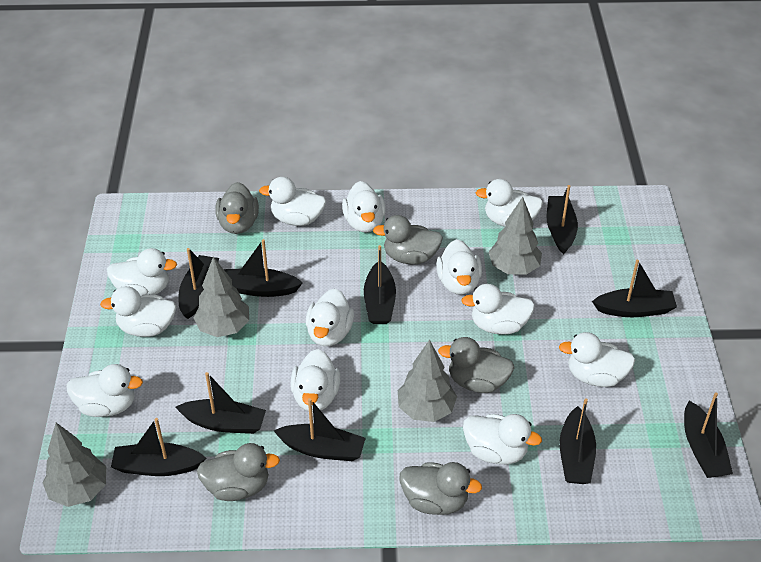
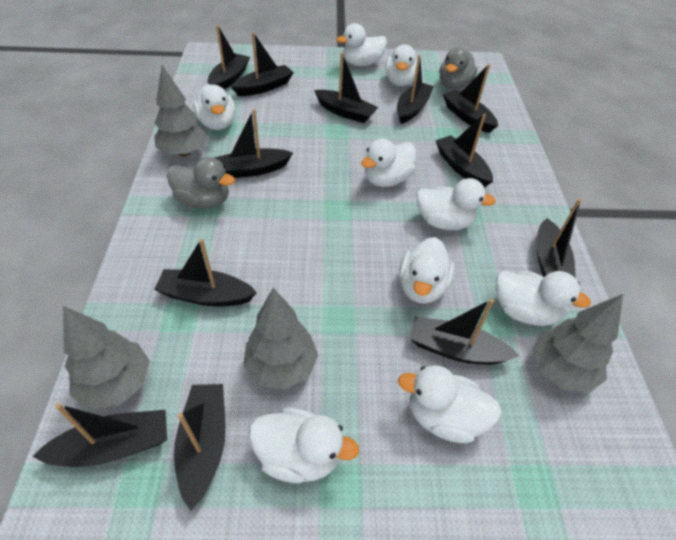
black boat: 10 -> 12
grey duck: 5 -> 2
white duck: 12 -> 9

